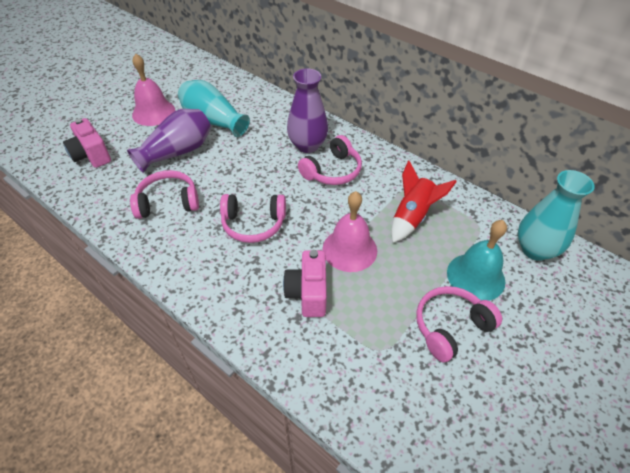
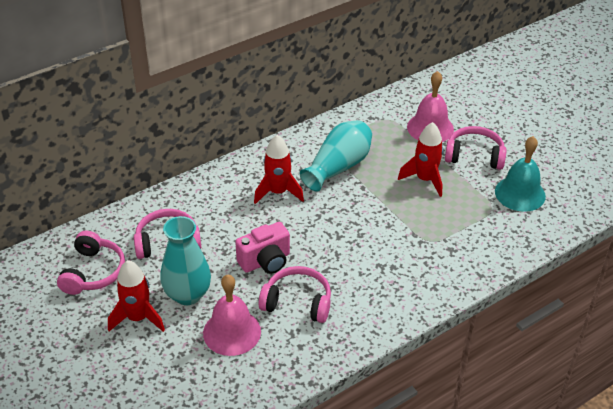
pink camera: 2 -> 1
purple vase: 2 -> 0
red rocket: 1 -> 3

